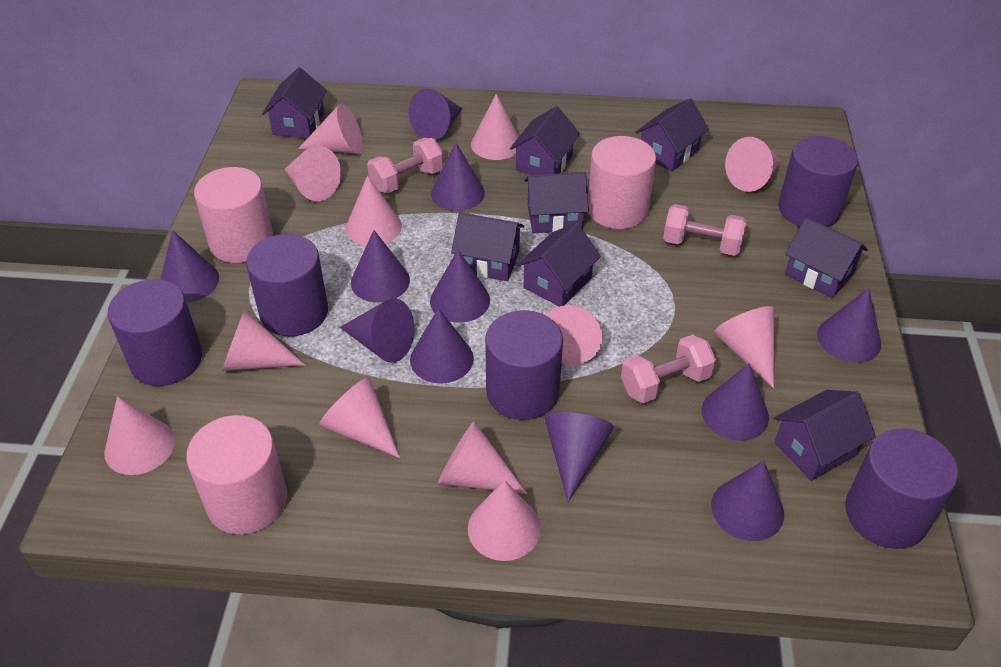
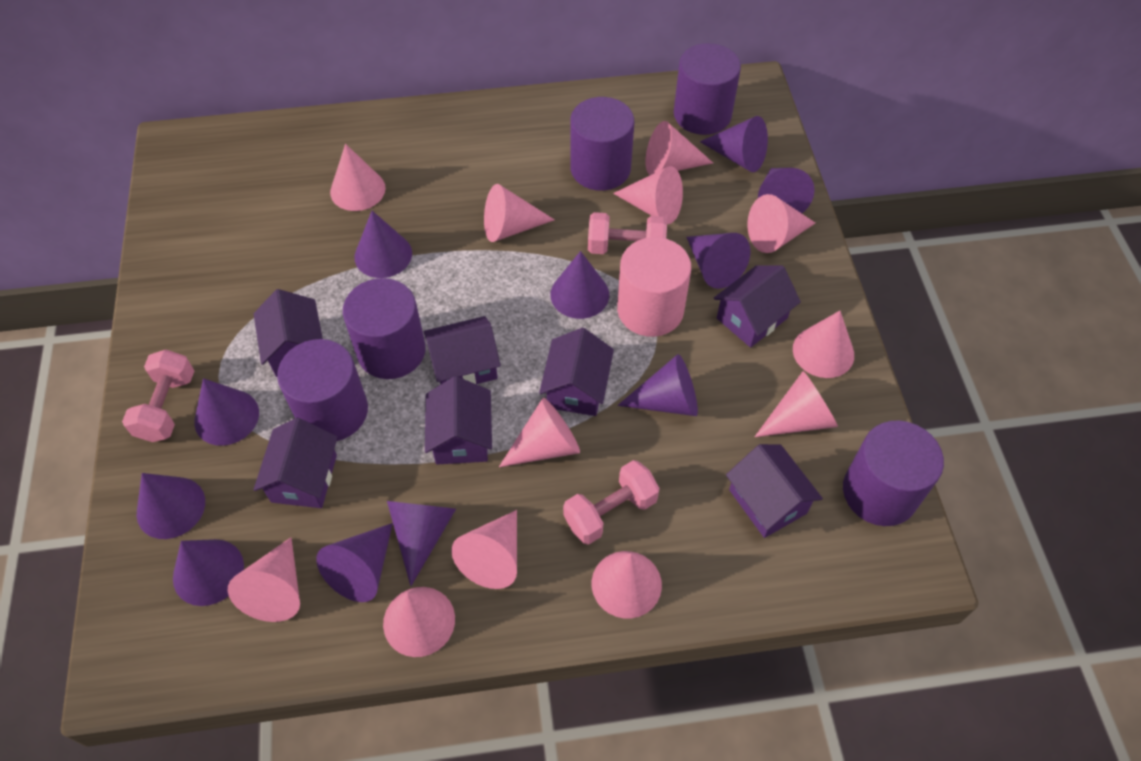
pink cylinder: 3 -> 1
purple house: 8 -> 7

